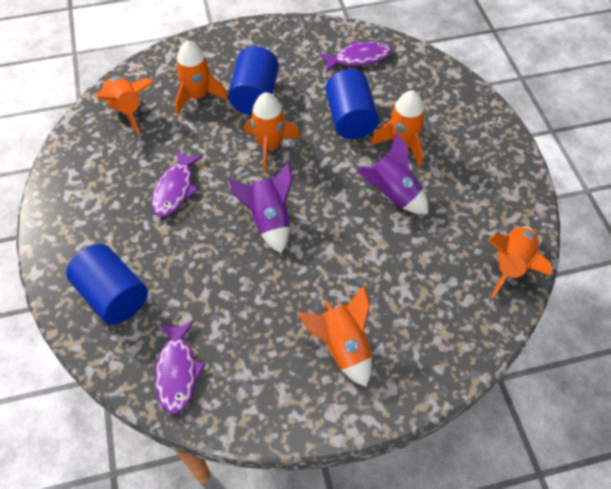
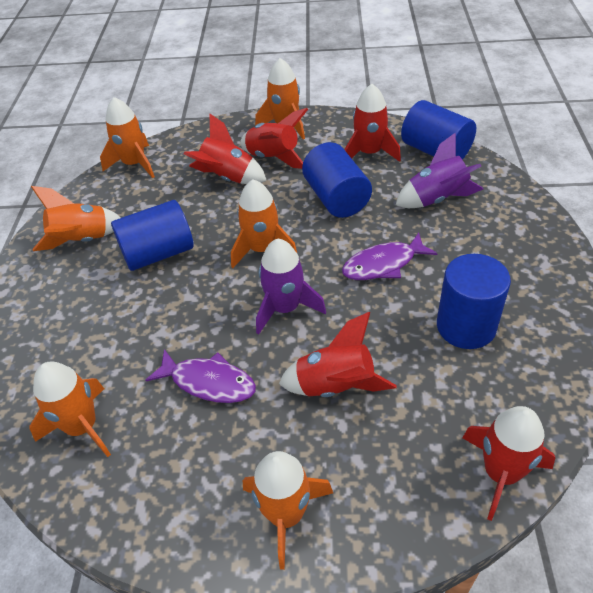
blue cylinder: 3 -> 4
purple fish: 3 -> 2
red rocket: 0 -> 5

